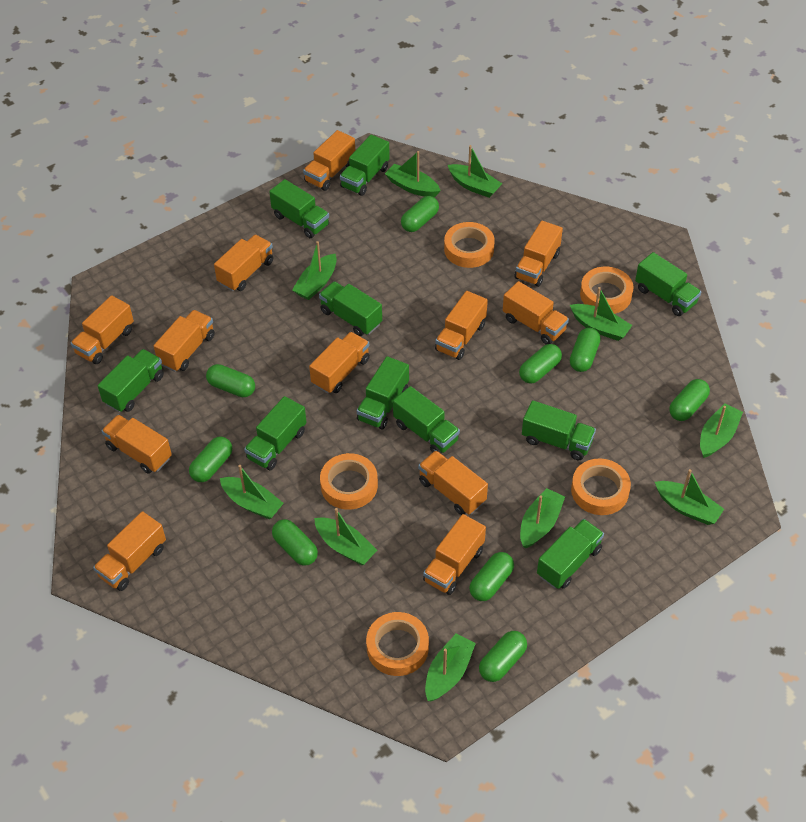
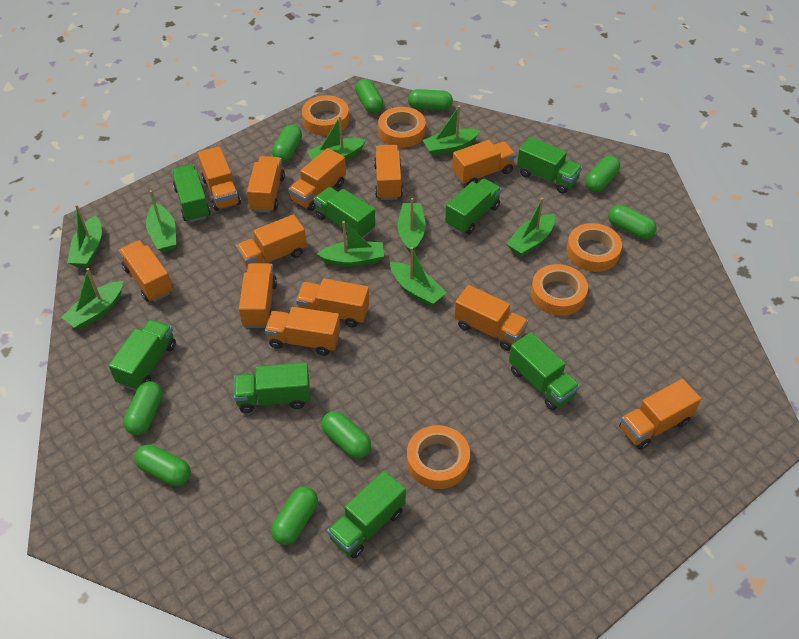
green boat: 10 -> 9
green truck: 10 -> 8

